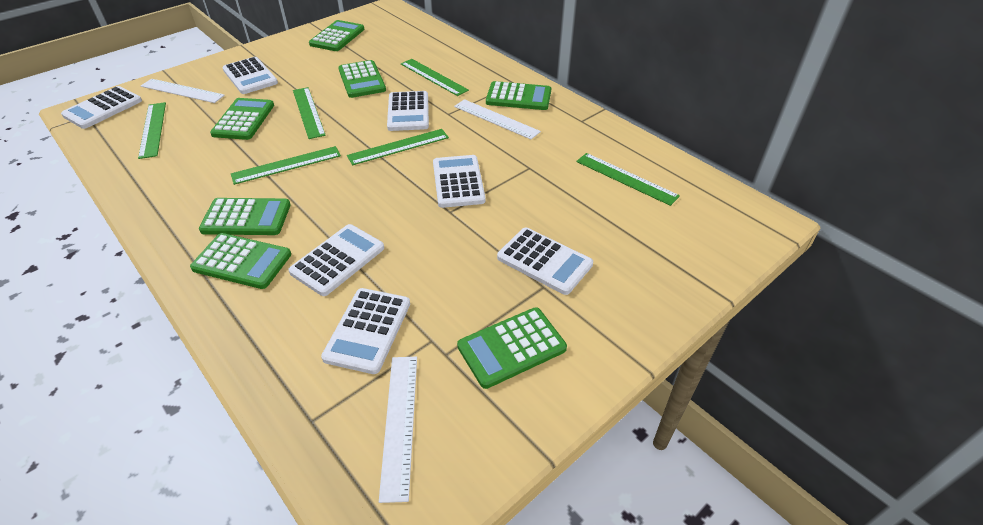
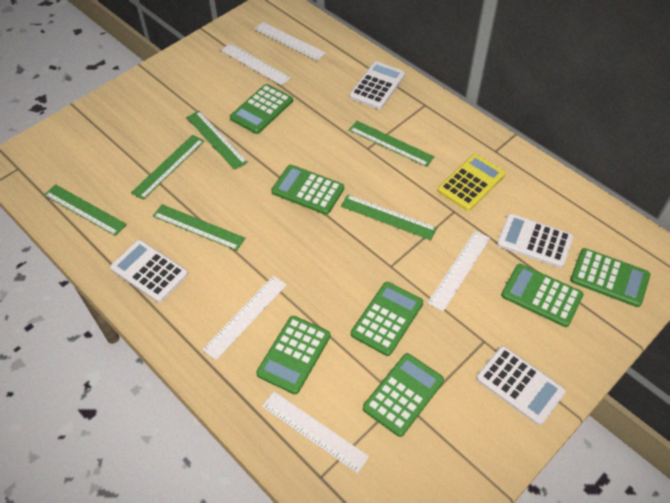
white calculator: 7 -> 4
white ruler: 3 -> 5
yellow calculator: 0 -> 1

